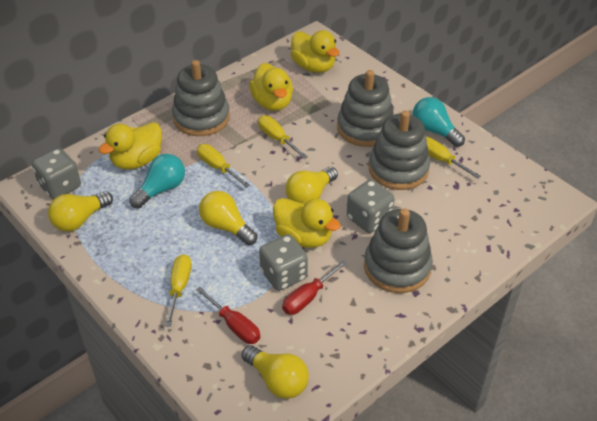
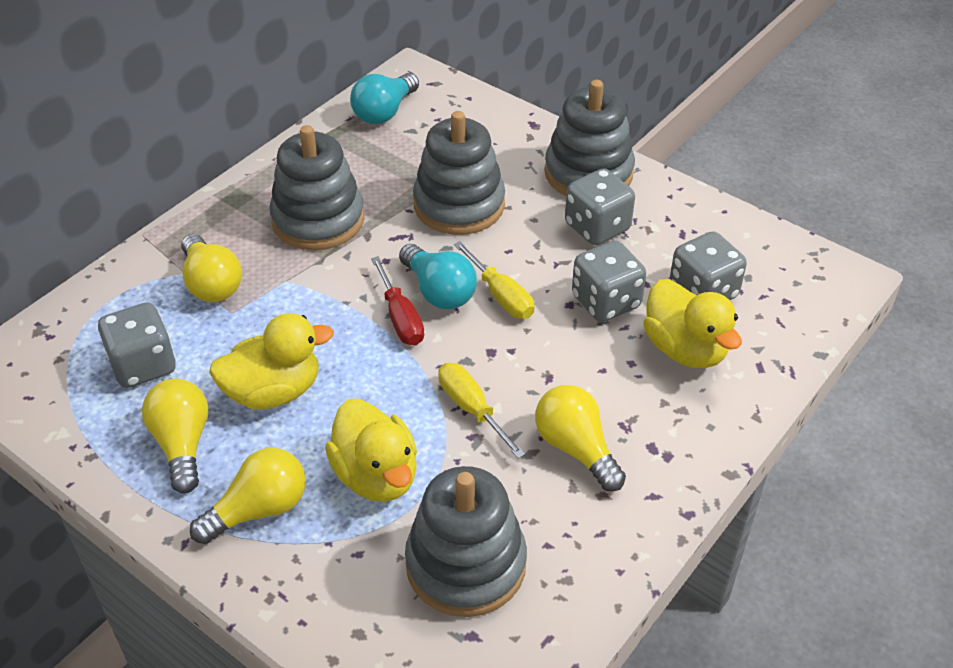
grey dice: 3 -> 4
red screwdriver: 2 -> 1
yellow duck: 4 -> 3
yellow screwdriver: 4 -> 2

